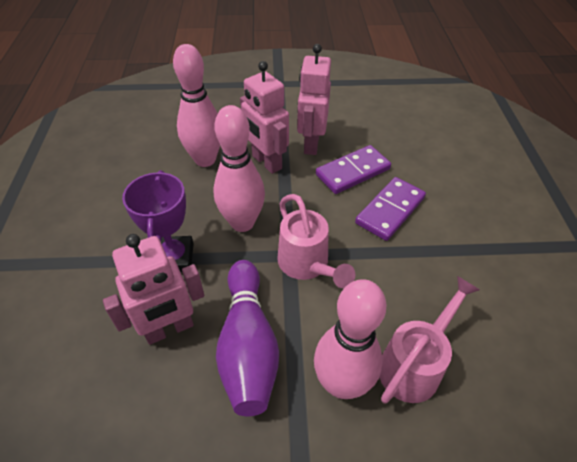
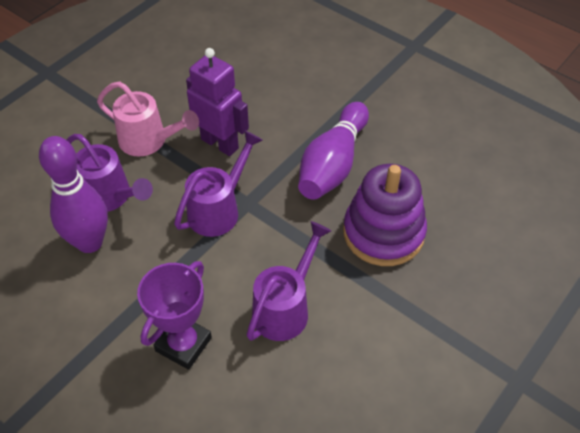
pink bowling pin: 3 -> 0
pink robot: 3 -> 0
pink watering can: 2 -> 1
purple bowling pin: 1 -> 2
purple domino: 2 -> 0
purple robot: 0 -> 1
purple stacking toy: 0 -> 1
purple watering can: 0 -> 3

